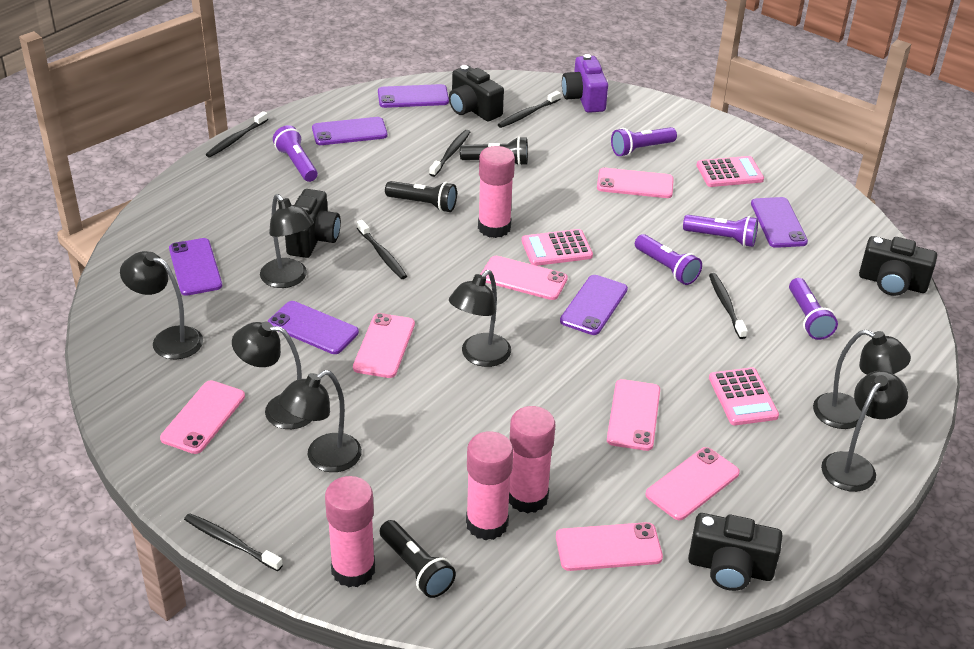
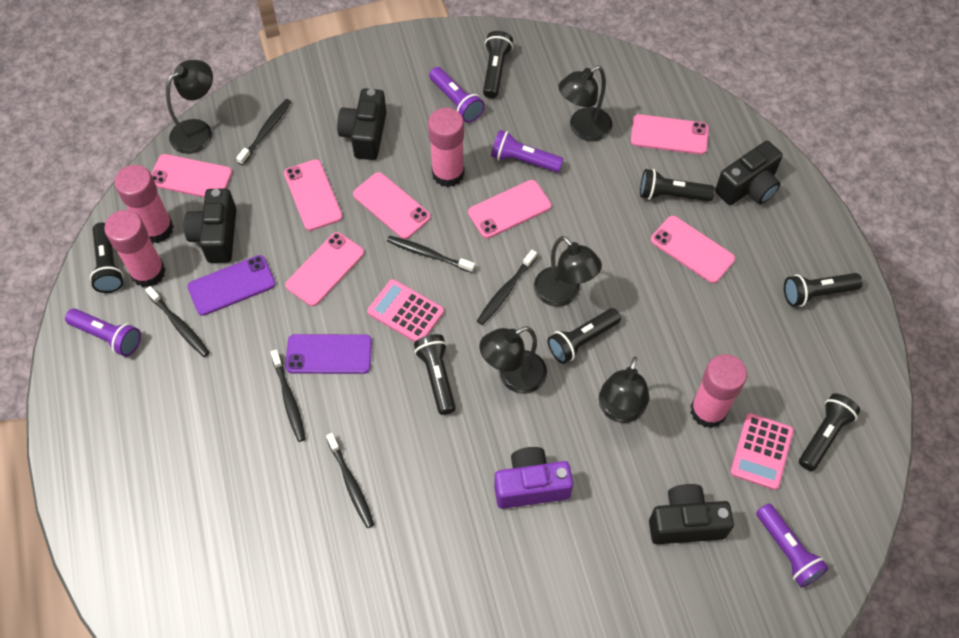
black flashlight: 3 -> 7
black lamp: 7 -> 5
pink calculator: 3 -> 2
purple flashlight: 5 -> 4
purple phone: 6 -> 2

